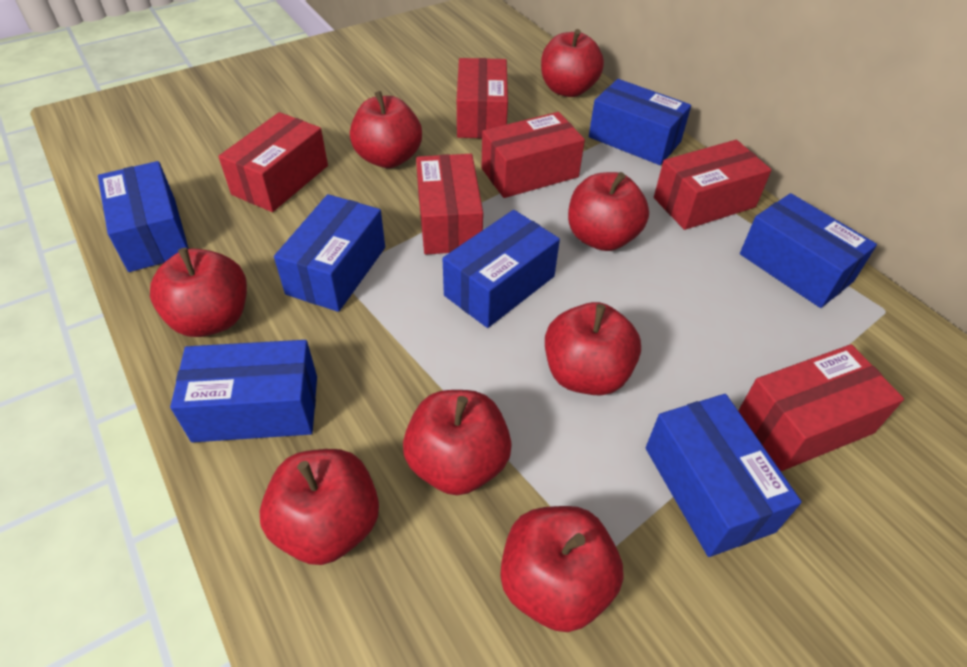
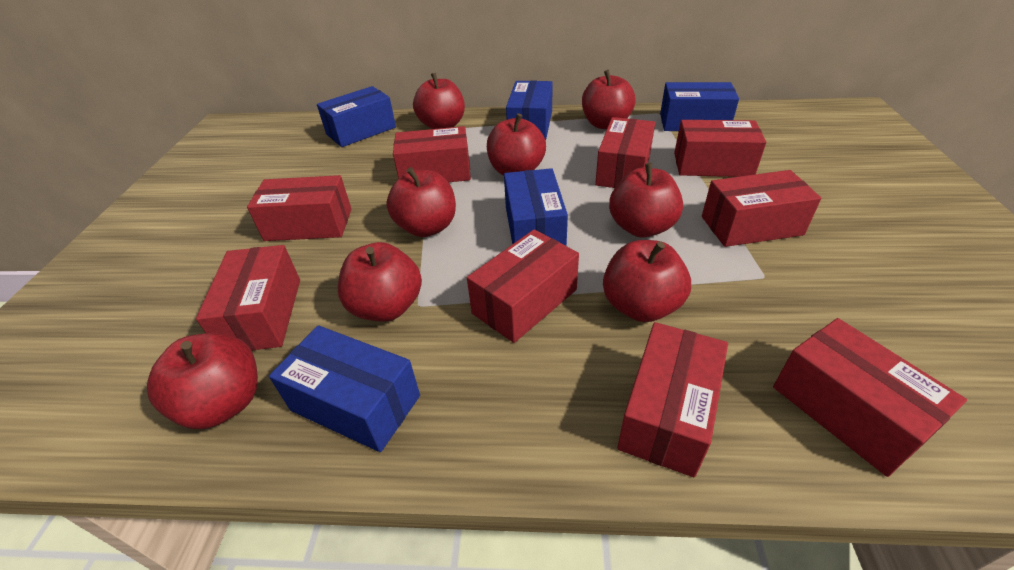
blue box: 7 -> 5
red box: 6 -> 9

